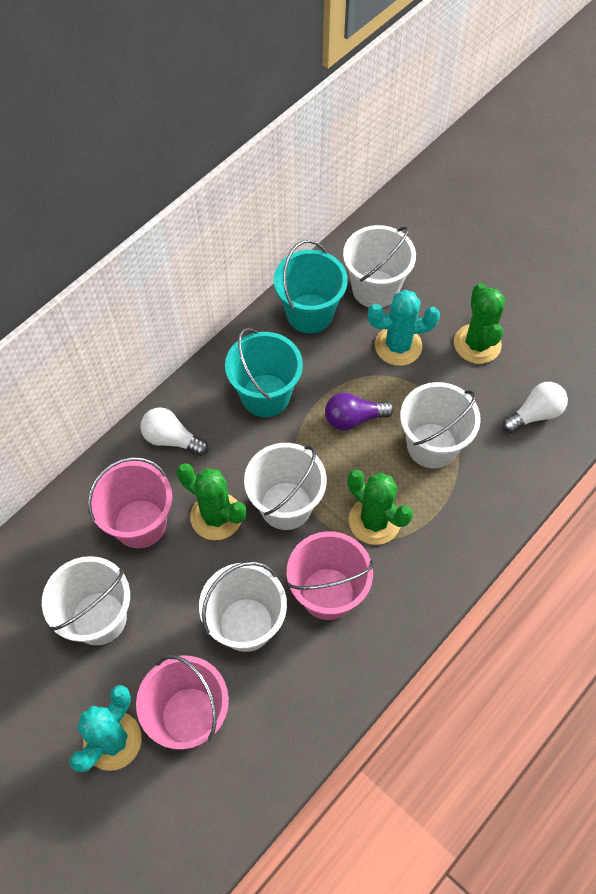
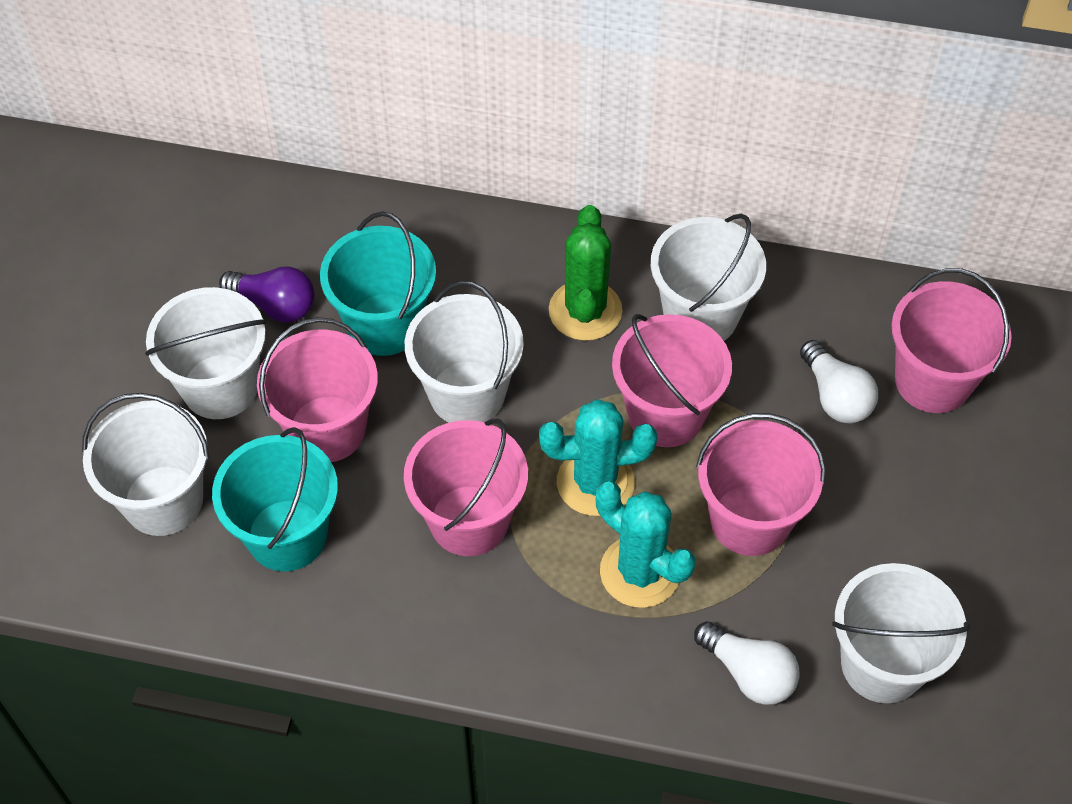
green cactus: 3 -> 1
pink bucket: 3 -> 5

